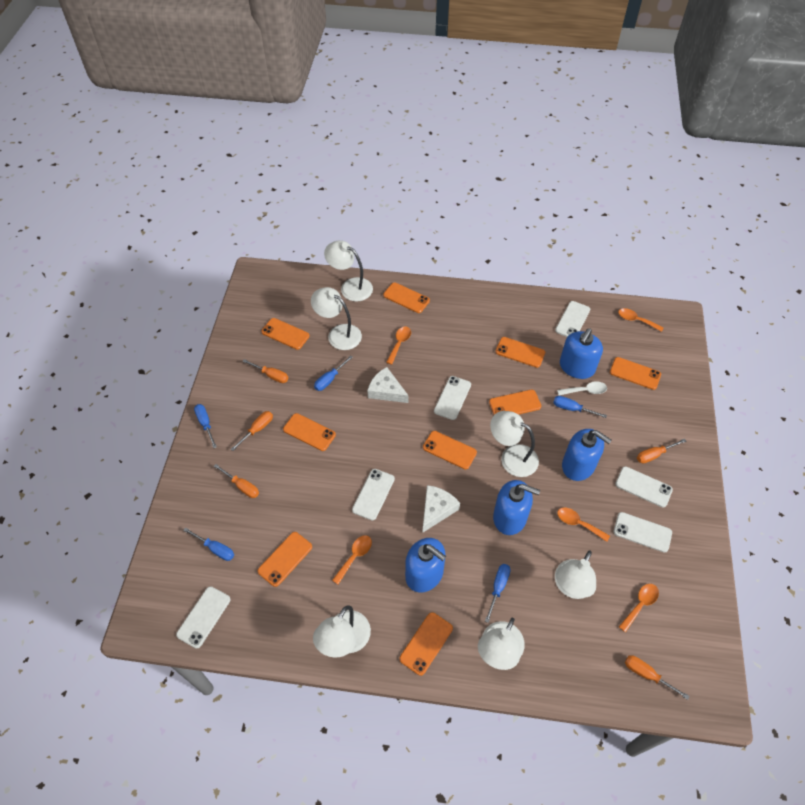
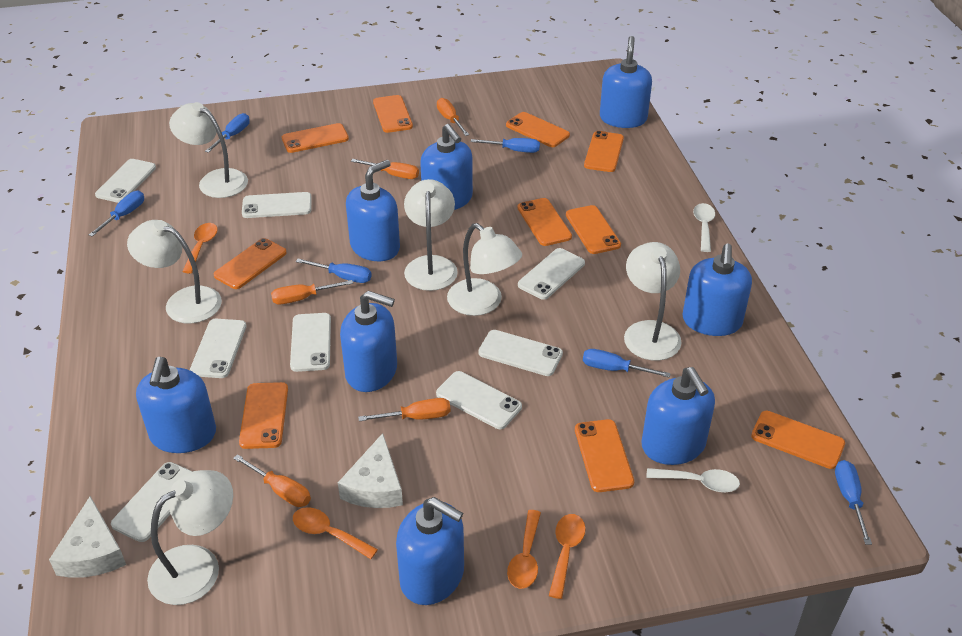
blue screwdriver: 5 -> 6
blue soap dispenser: 4 -> 8
orange phone: 9 -> 10
orange spoon: 5 -> 4
white phone: 6 -> 8
white spoon: 1 -> 2

